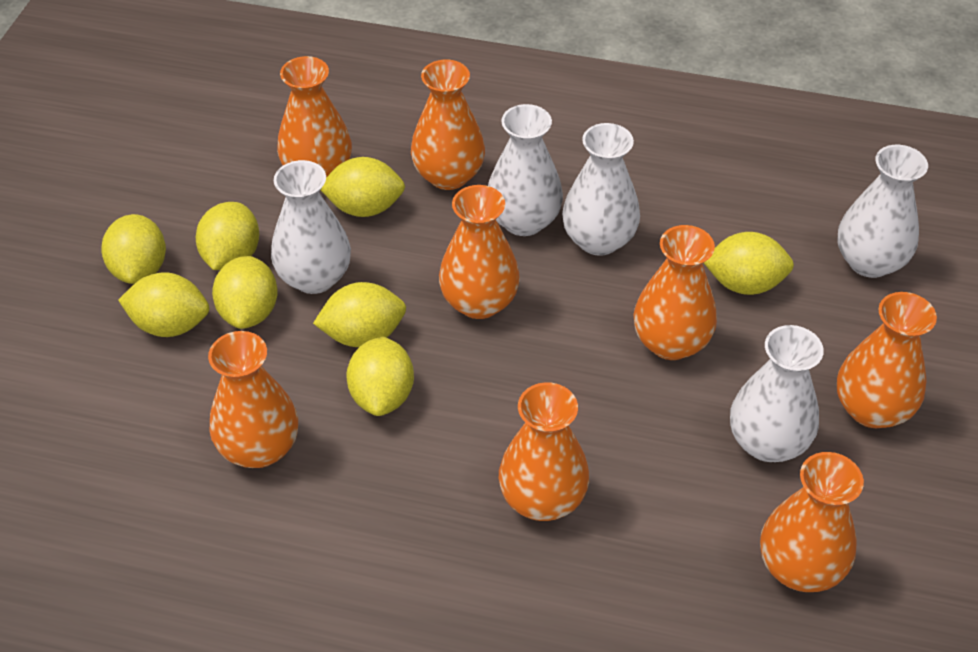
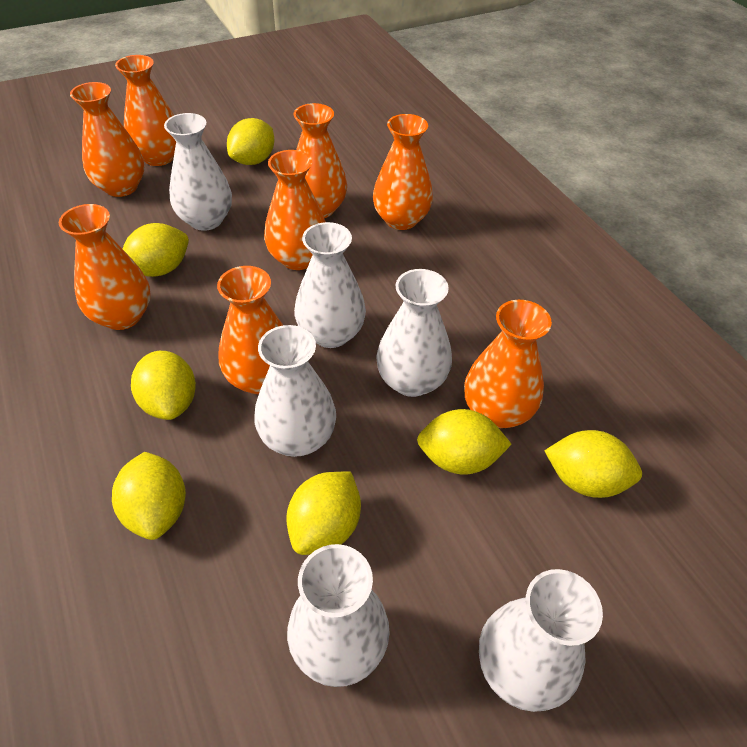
white vase: 5 -> 6
yellow lemon: 8 -> 7

